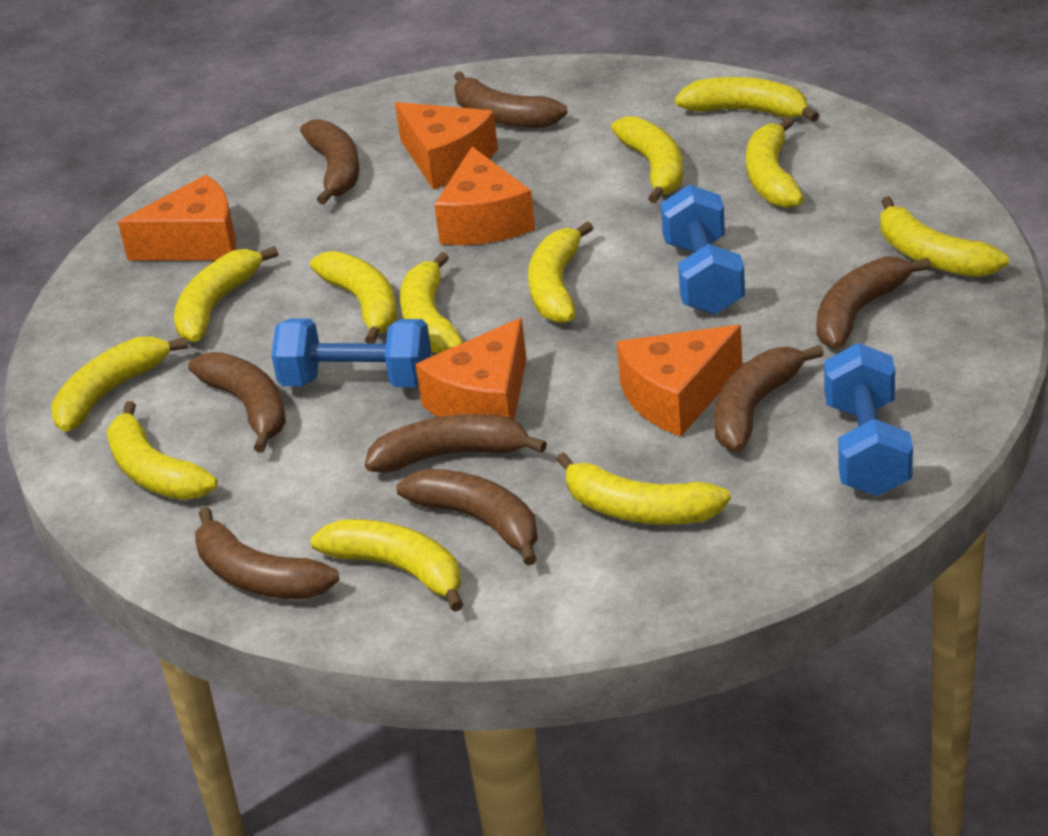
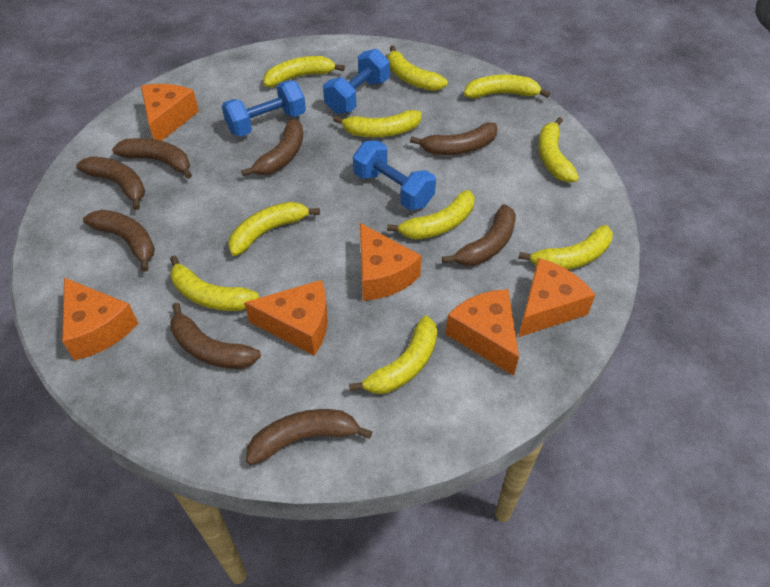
orange cheese: 5 -> 6
yellow banana: 12 -> 10

